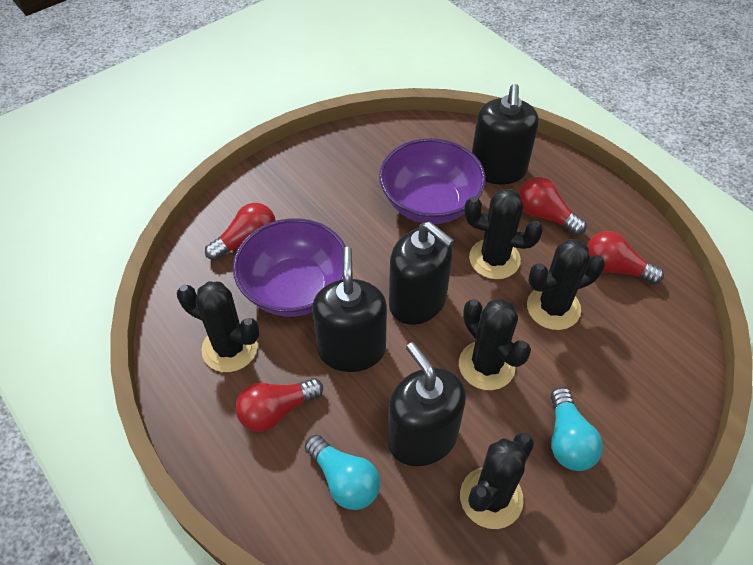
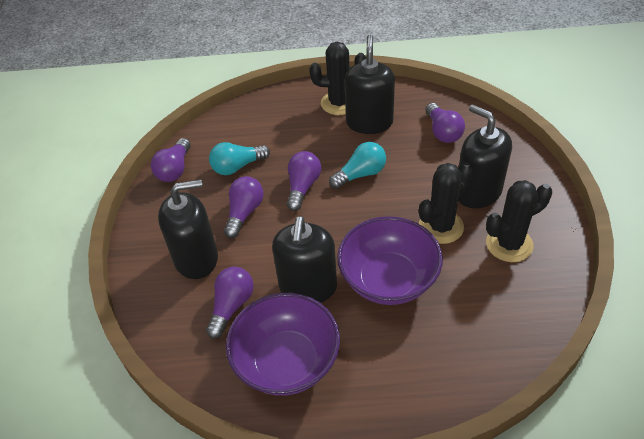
black cactus: 5 -> 3
purple light bulb: 0 -> 5
red light bulb: 4 -> 0

